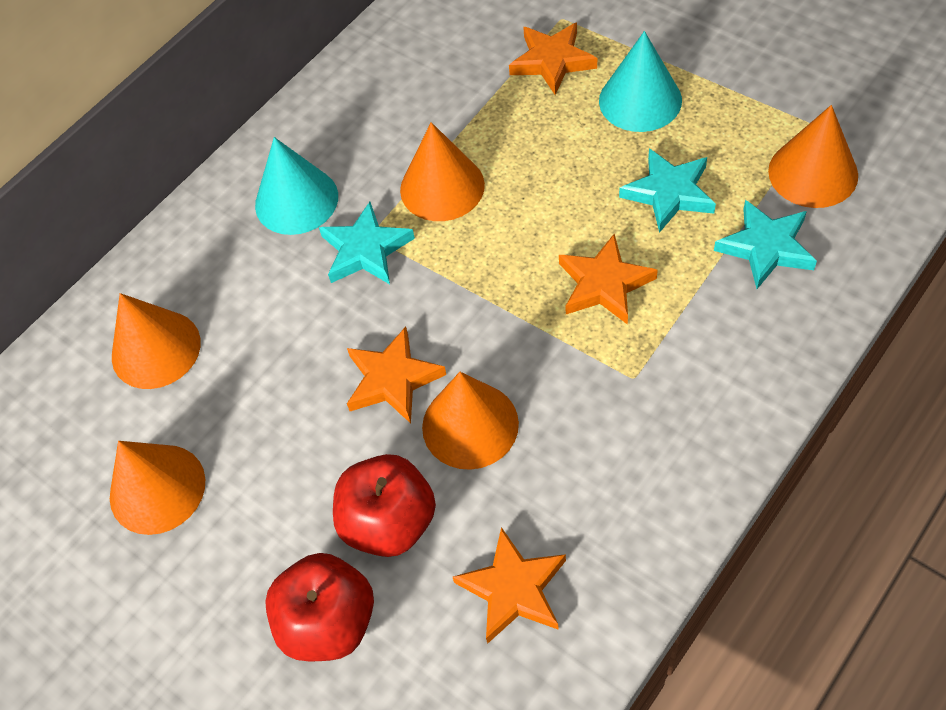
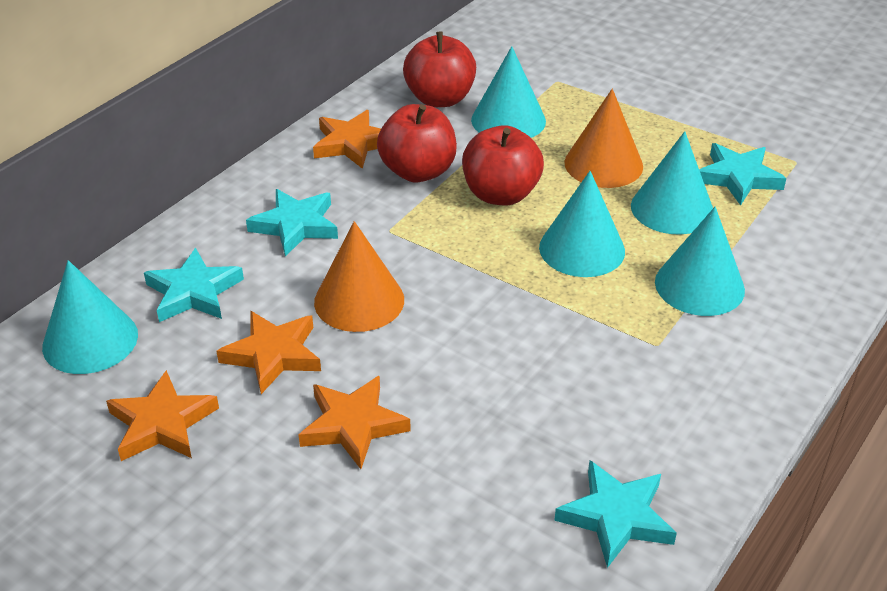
orange cone: 5 -> 2
red apple: 2 -> 3
turquoise cone: 2 -> 5
turquoise star: 3 -> 4

